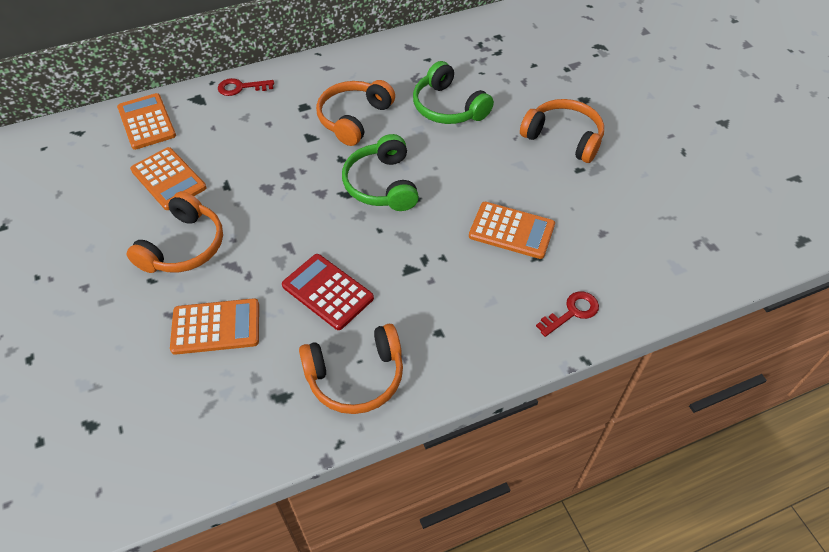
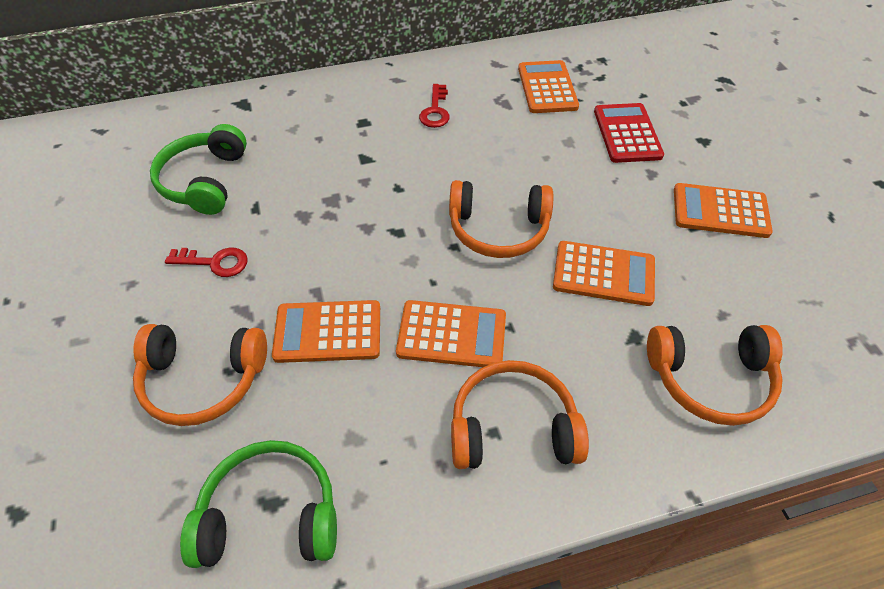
orange calculator: 4 -> 5

